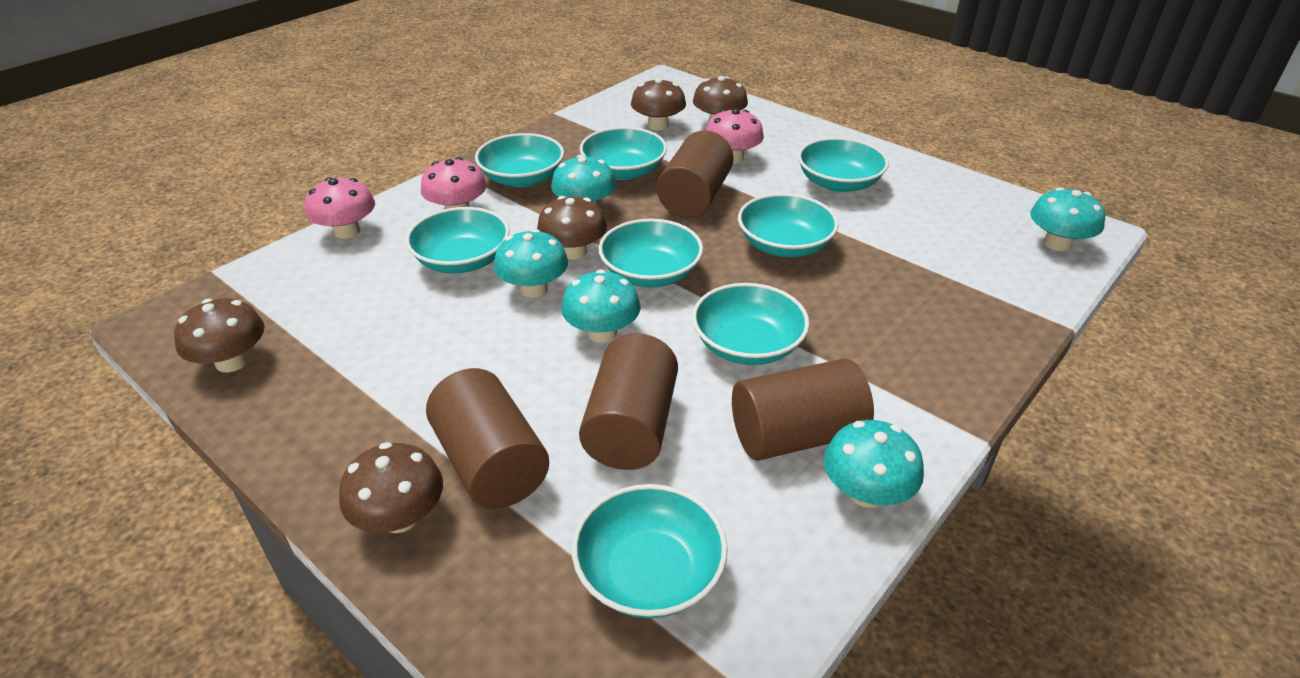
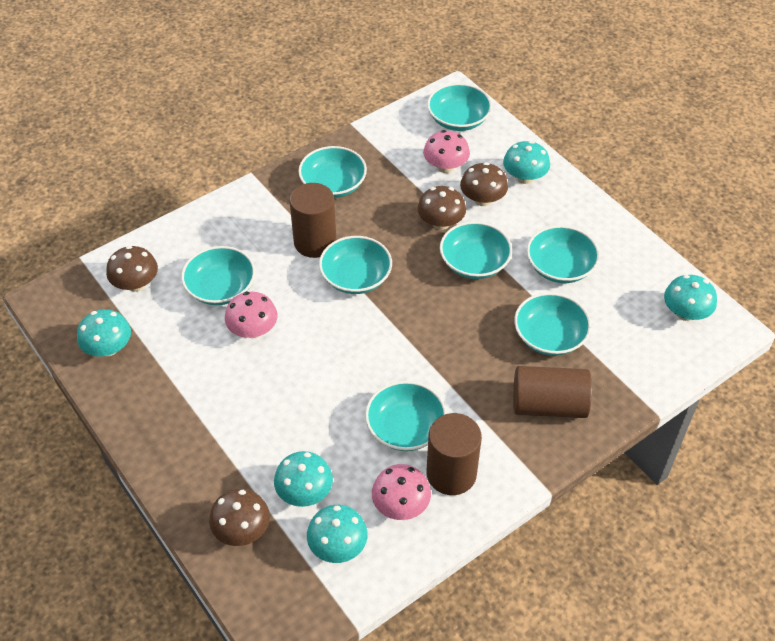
brown cylinder: 4 -> 3
brown mushroom: 5 -> 4

